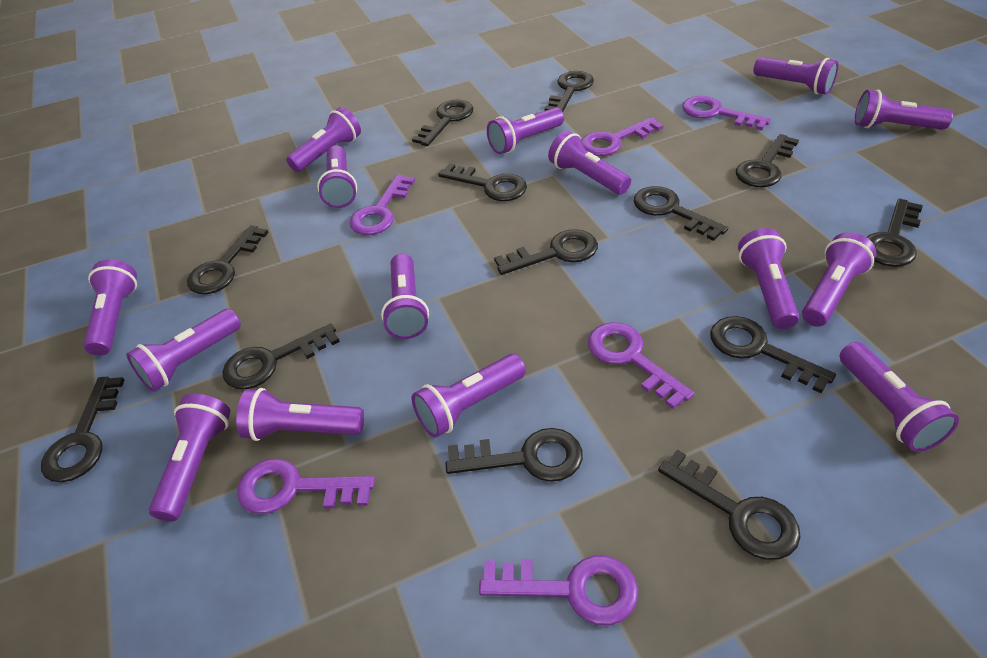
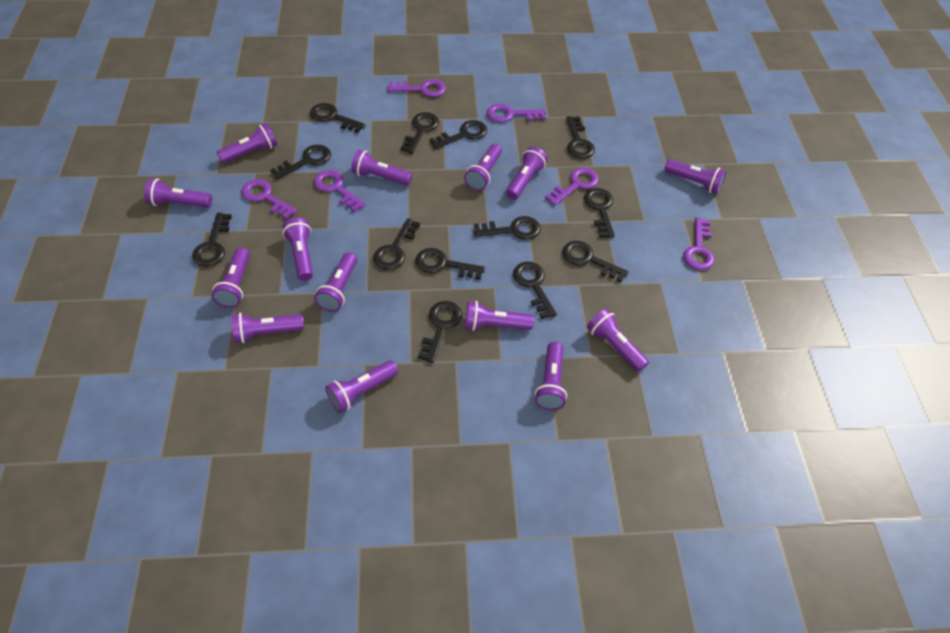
purple flashlight: 15 -> 14

